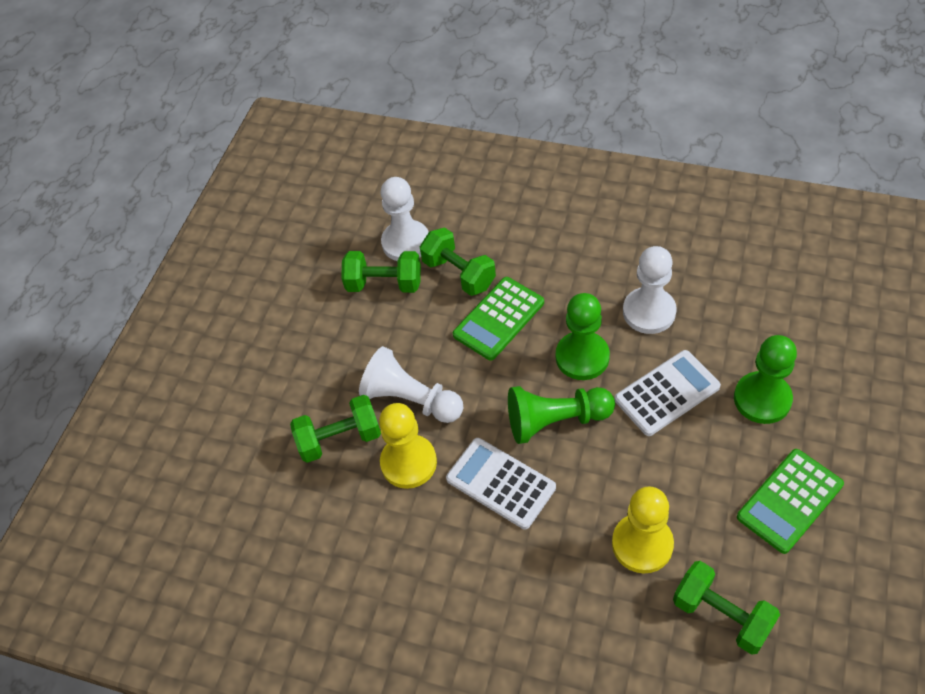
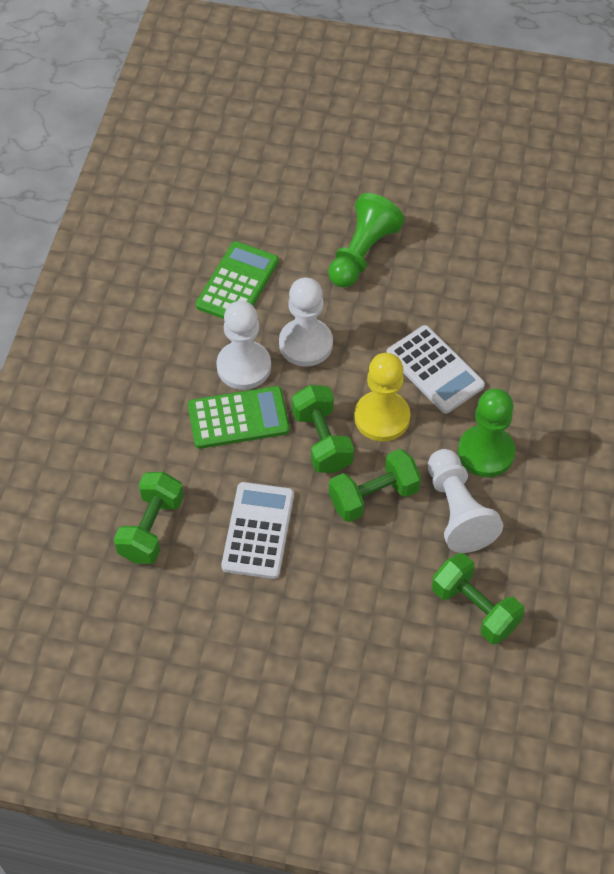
green pawn: 3 -> 2
yellow pawn: 2 -> 1

